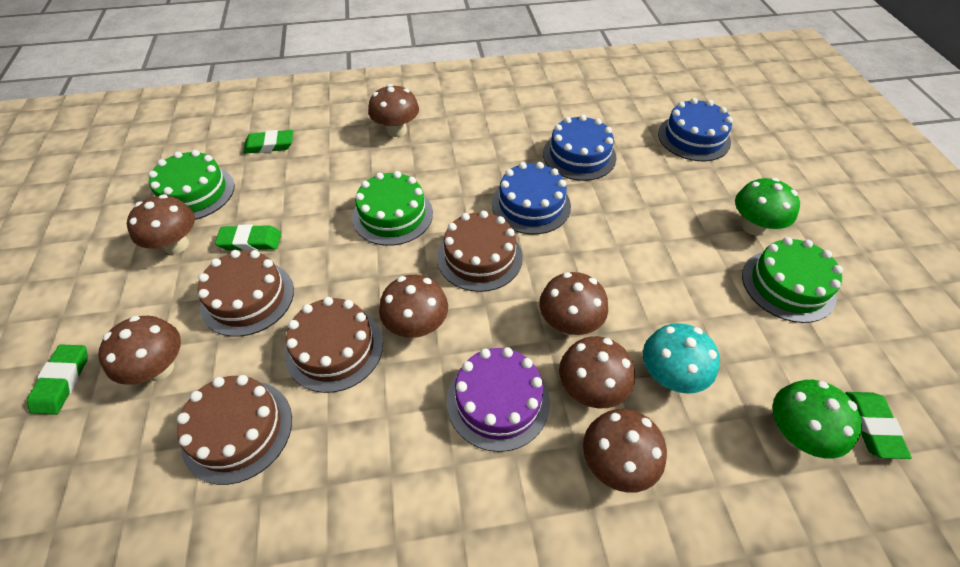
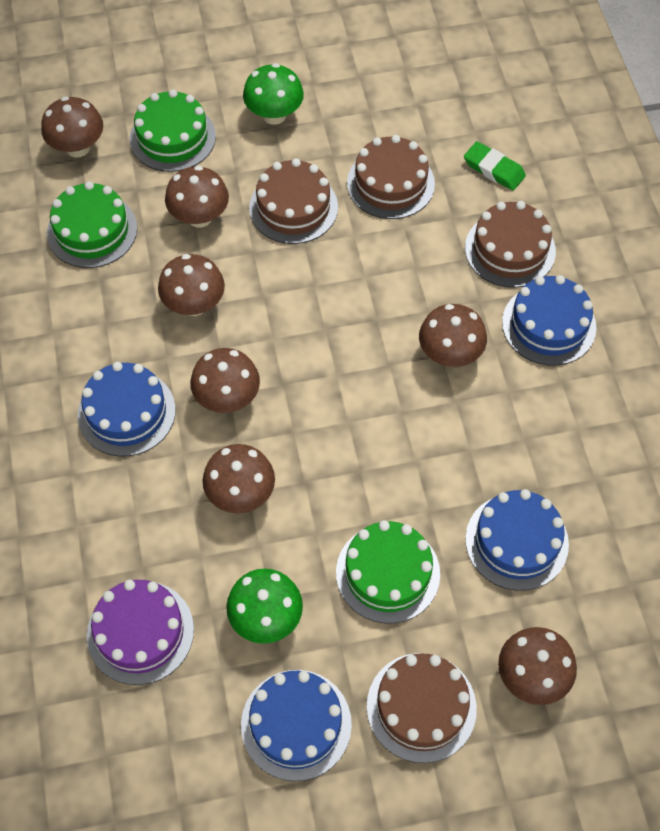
blue cake: 3 -> 4
green eraser: 4 -> 1
turquoise mushroom: 1 -> 0

